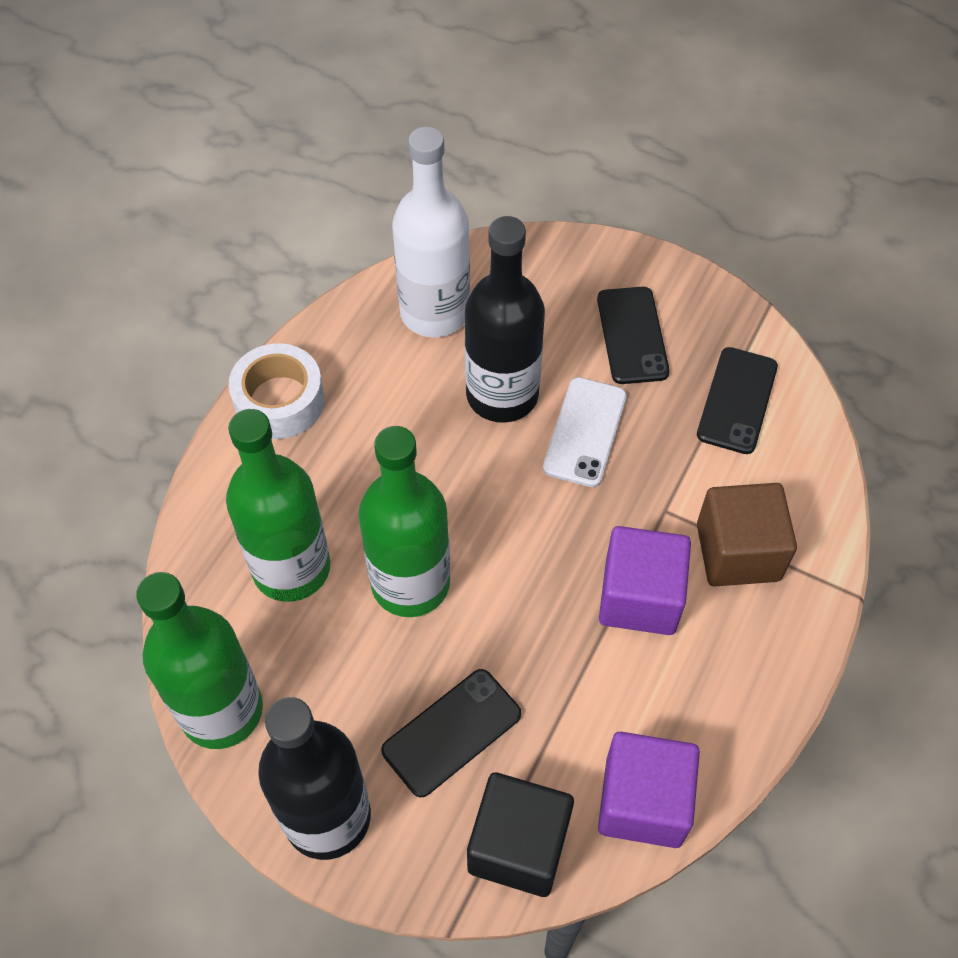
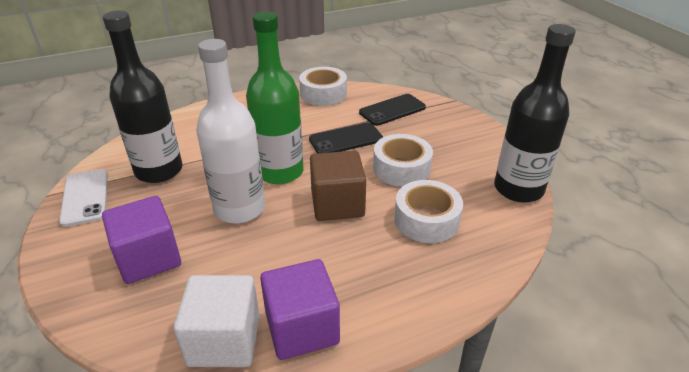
black cube: 1 -> 0
black phone: 3 -> 2
green bottle: 3 -> 1
white cube: 0 -> 1
white tape: 1 -> 3

